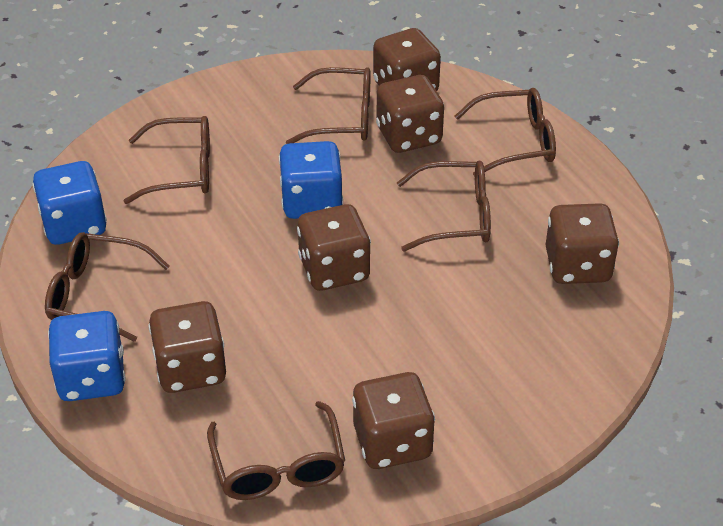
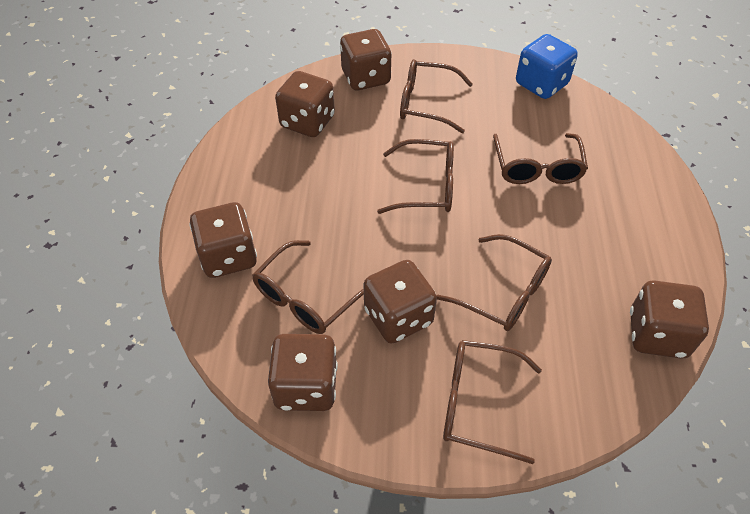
blue dice: 3 -> 1

